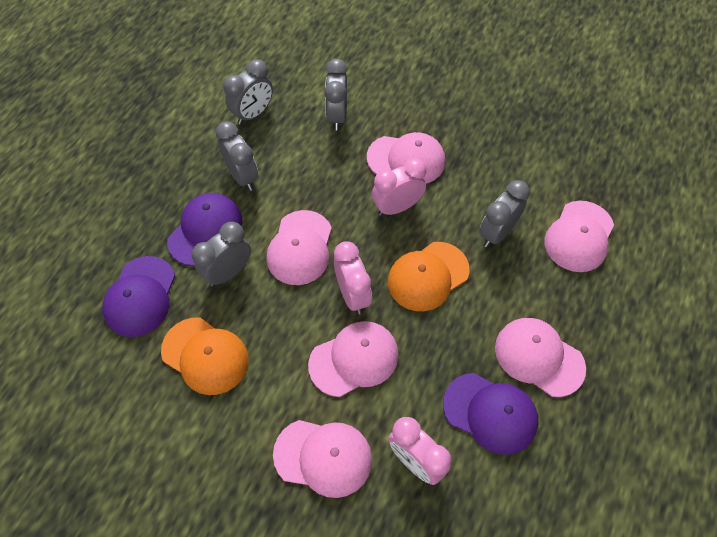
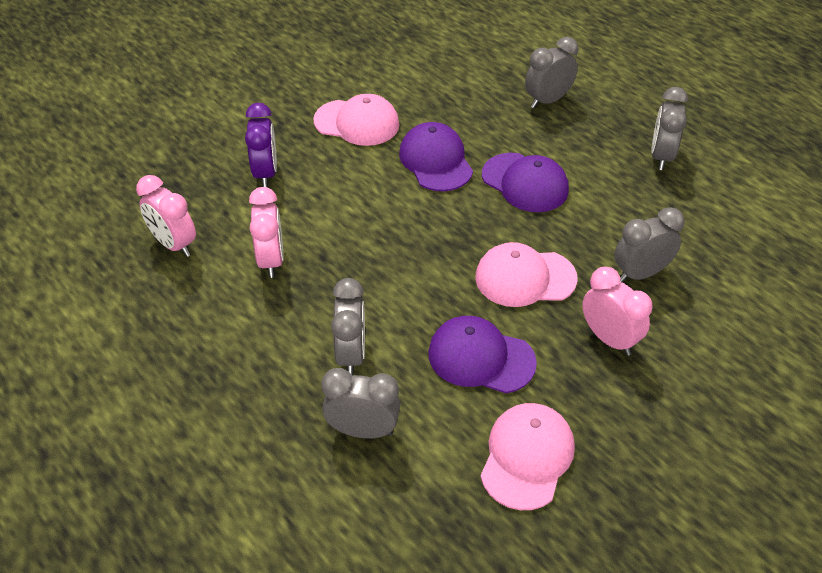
orange cap: 2 -> 0
pink cap: 6 -> 3
purple clock: 0 -> 1

